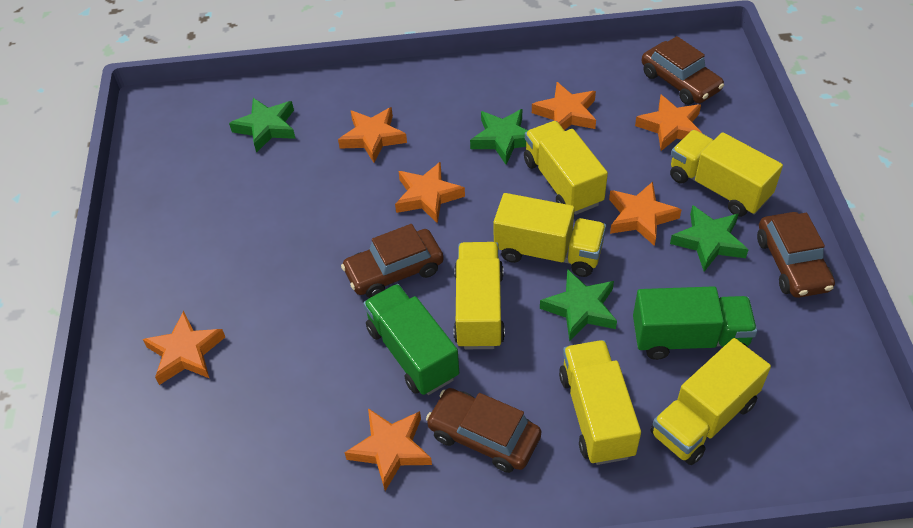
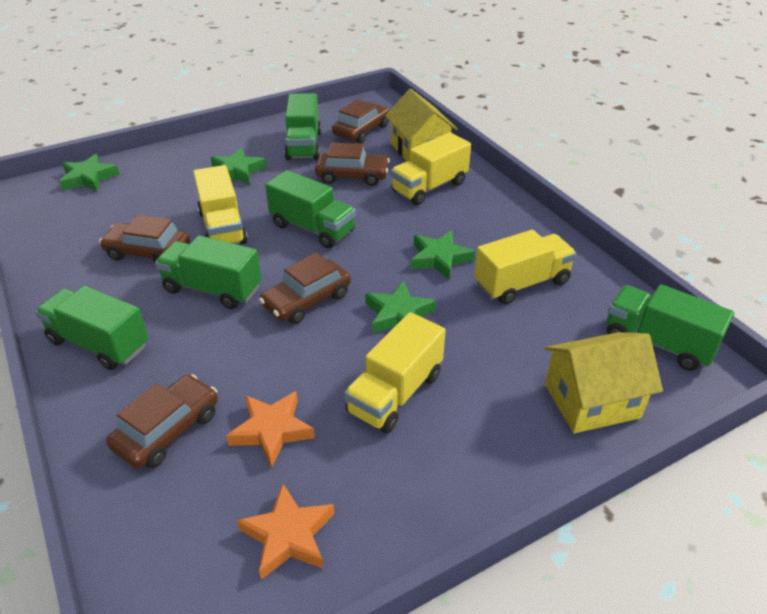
brown car: 4 -> 5
green truck: 2 -> 5
orange star: 7 -> 2
yellow house: 0 -> 2
yellow truck: 6 -> 4

